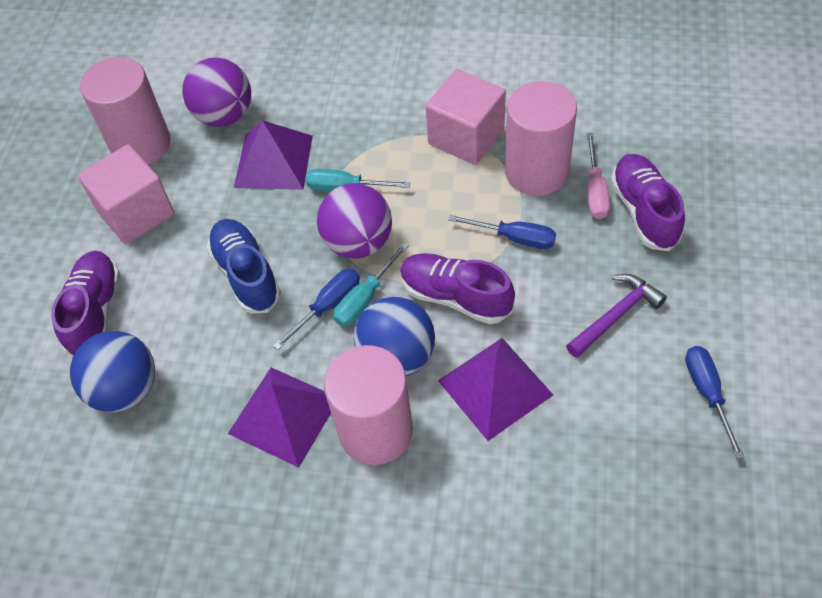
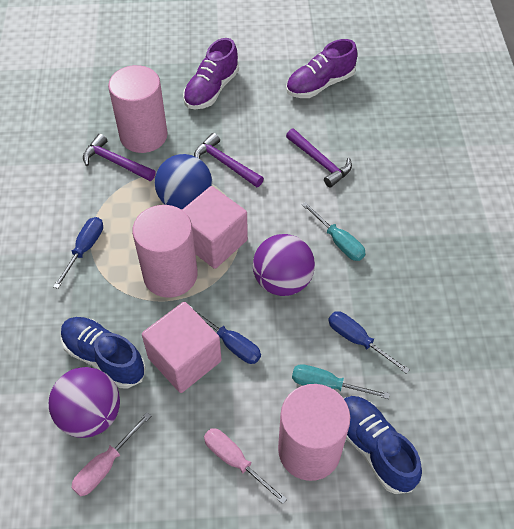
blue ball: 2 -> 1
blue shoe: 1 -> 2
pink screwdriver: 1 -> 2
purple hammer: 1 -> 3
purple pyramid: 3 -> 0
purple shoe: 3 -> 2

